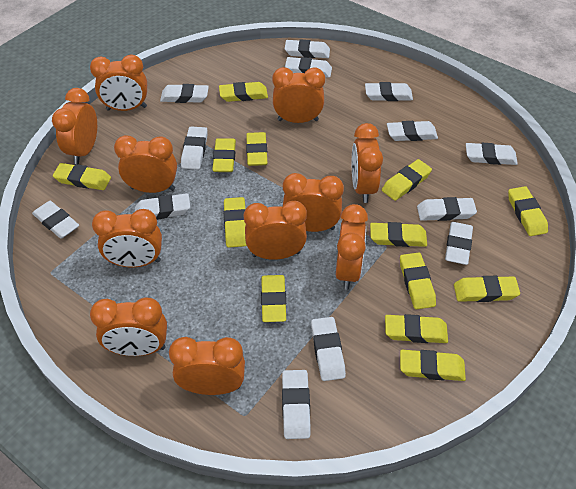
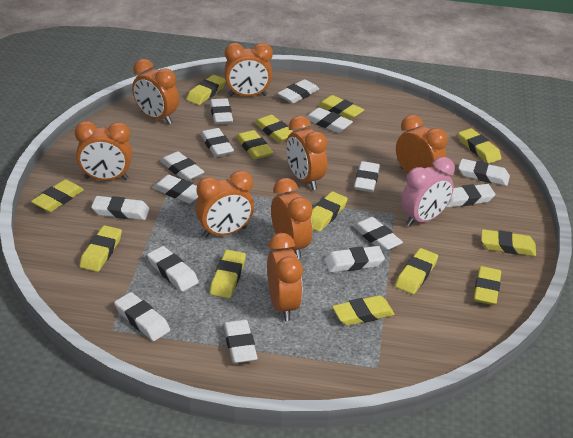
orange clock: 11 -> 8
pink clock: 0 -> 1
white eraser: 13 -> 15

